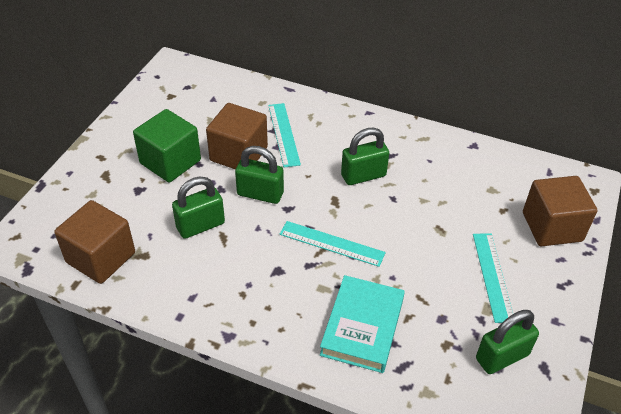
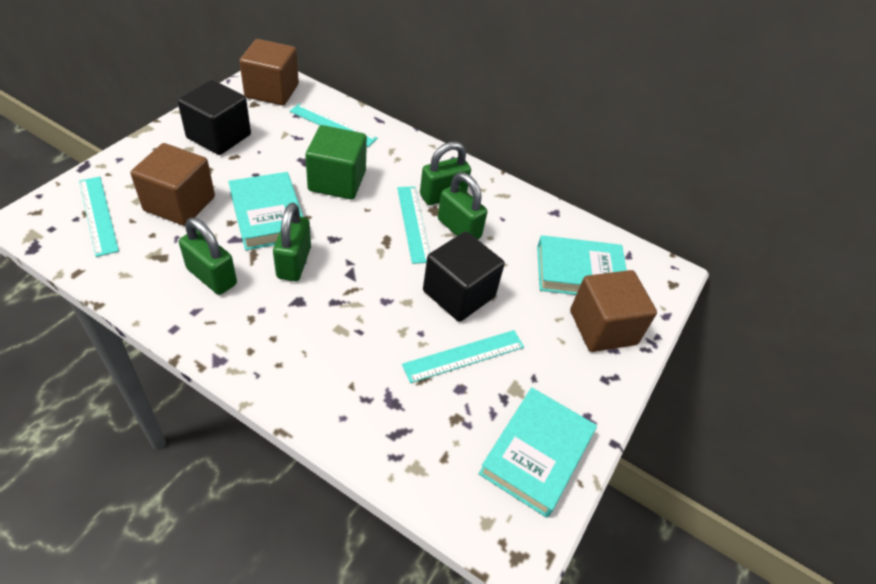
black cube: 0 -> 2
turquoise book: 1 -> 3
turquoise ruler: 3 -> 4

